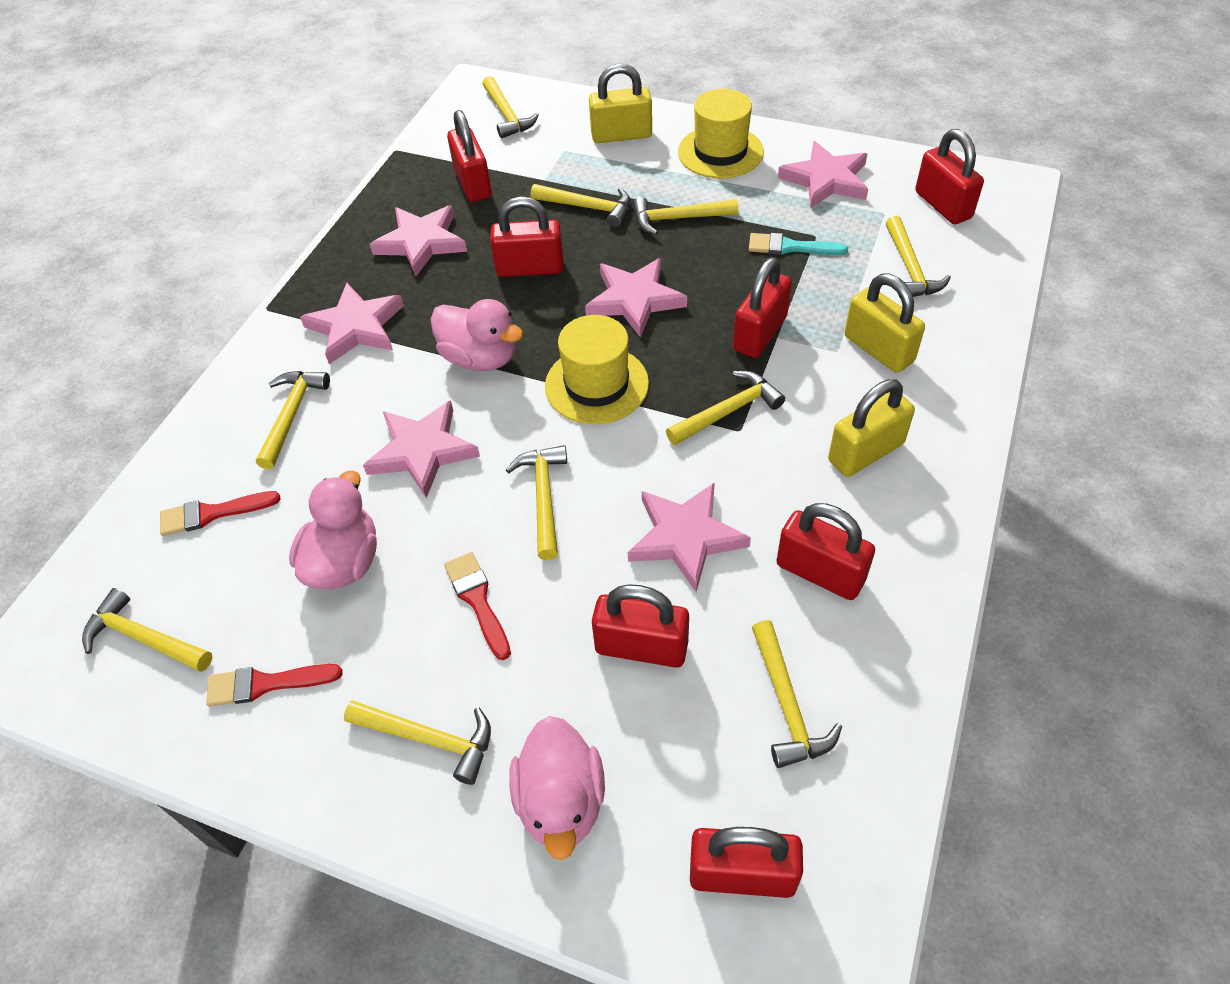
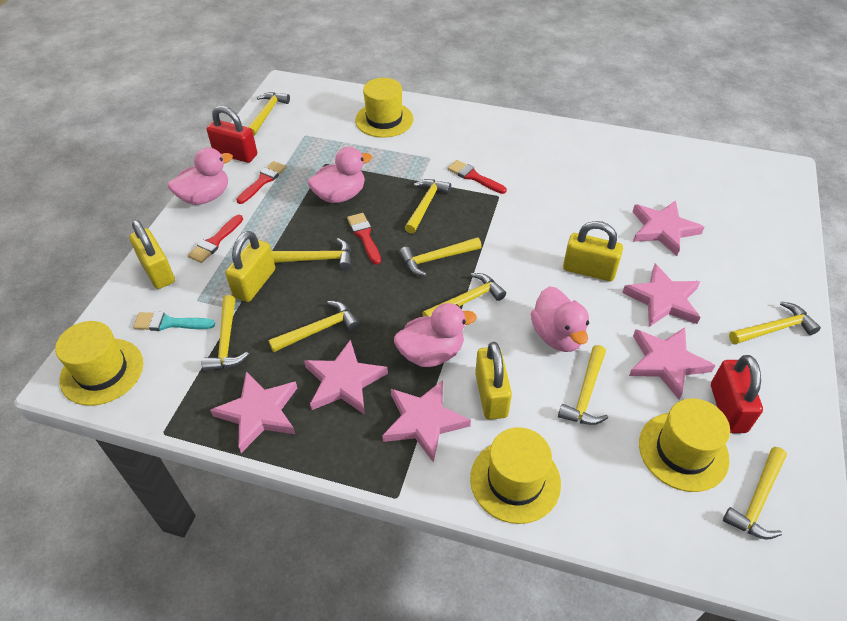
pink duck: 3 -> 4
red brush: 3 -> 4
red padlock: 7 -> 2
yellow hat: 2 -> 4
yellow padlock: 3 -> 4

